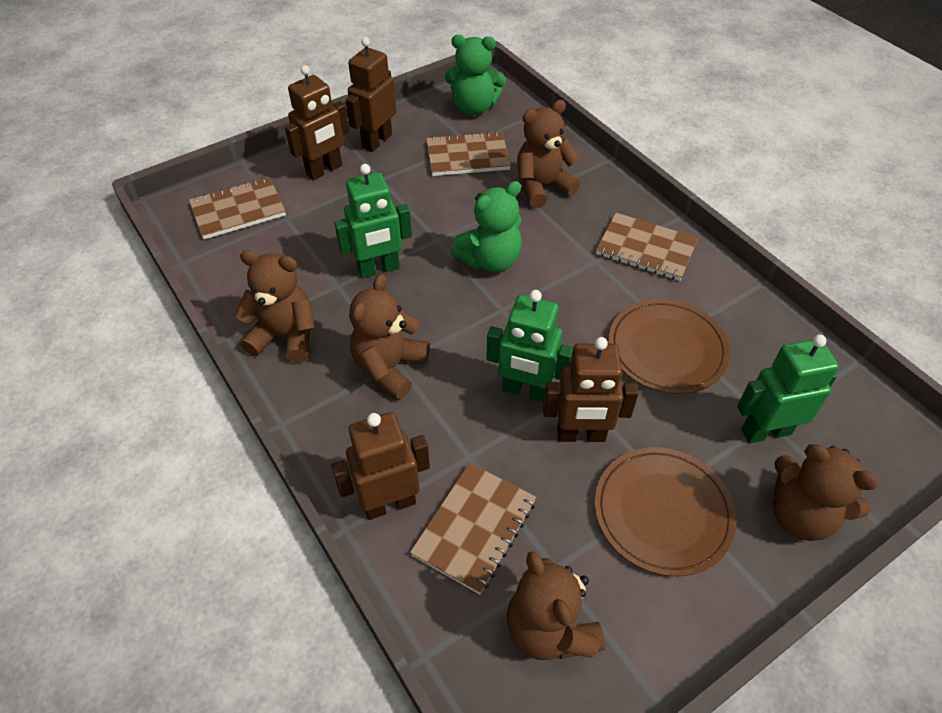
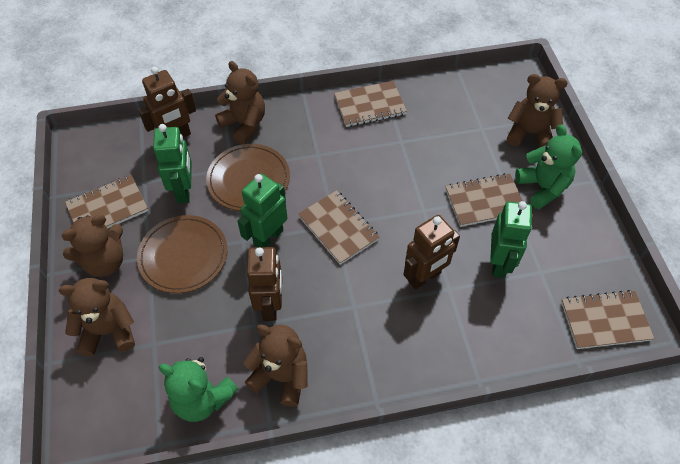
brown notebook: 4 -> 5
brown robot: 4 -> 3

